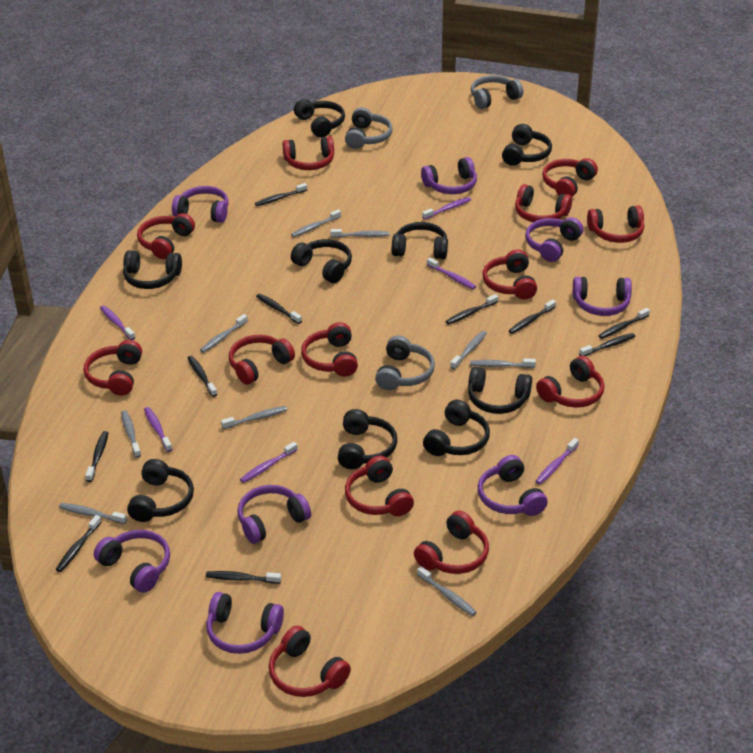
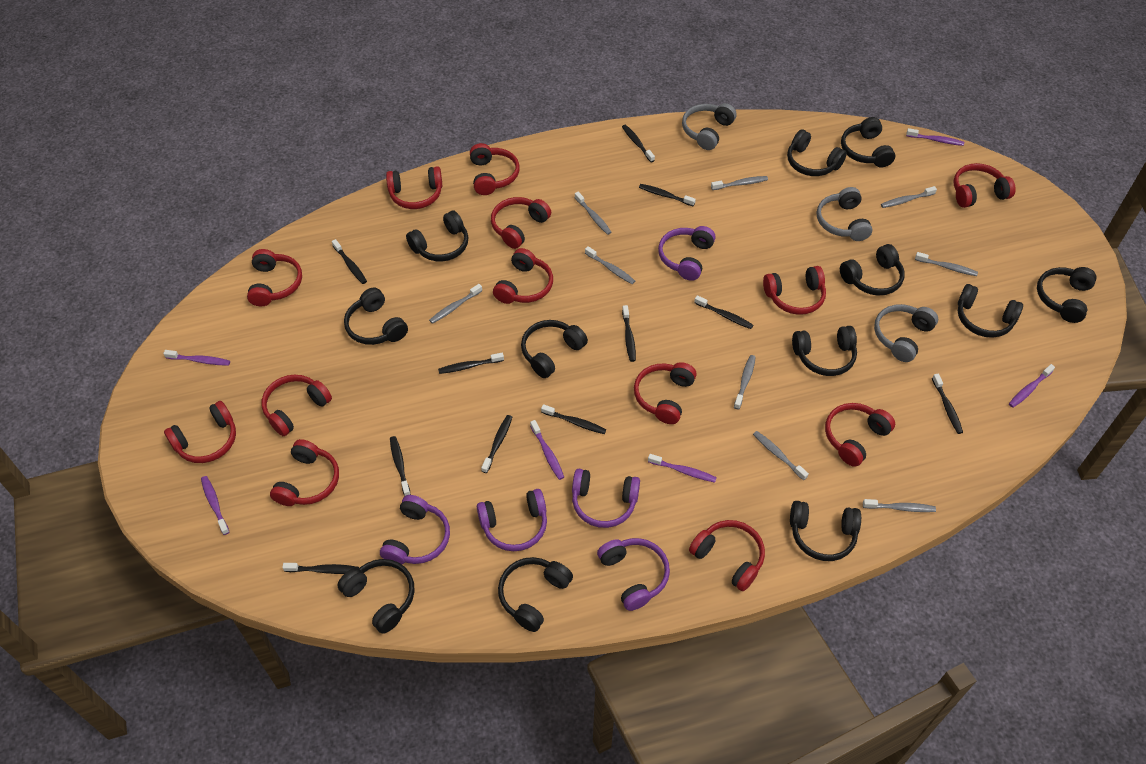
black headphones: 9 -> 12
black toothbrush: 10 -> 11
purple headphones: 8 -> 5

